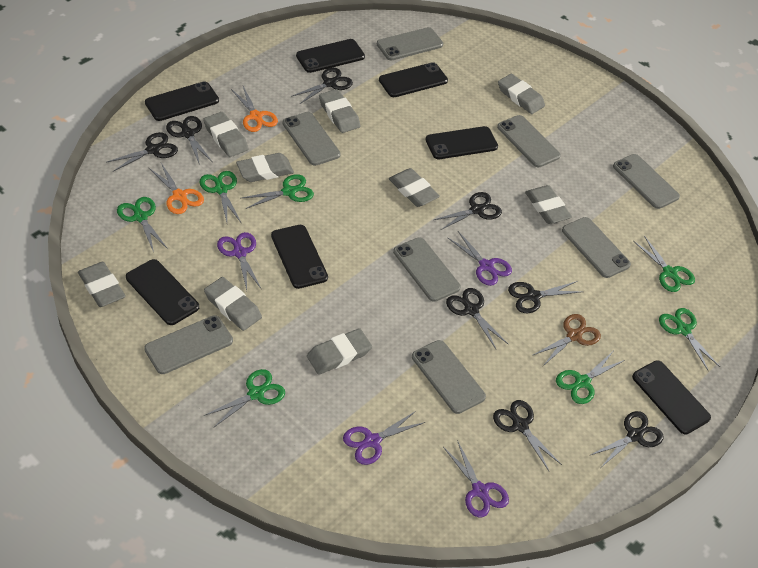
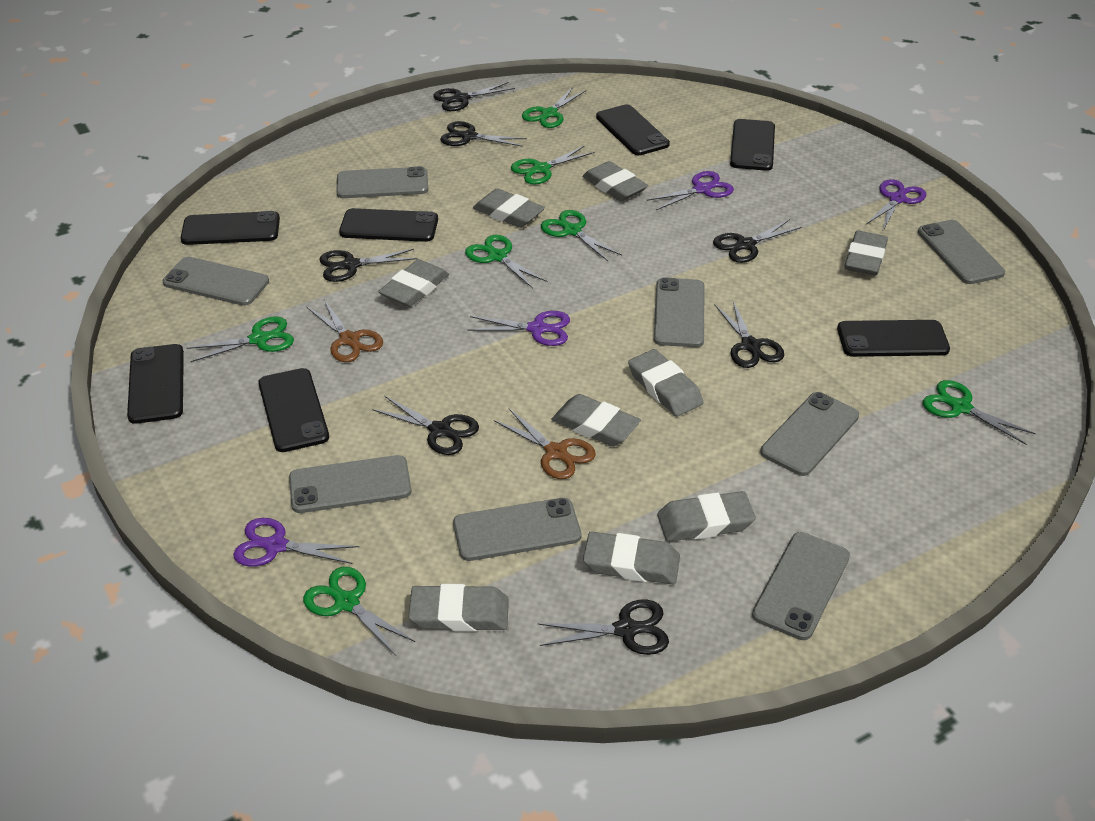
black scissors: 8 -> 7
brown scissors: 1 -> 2
orange scissors: 2 -> 0

